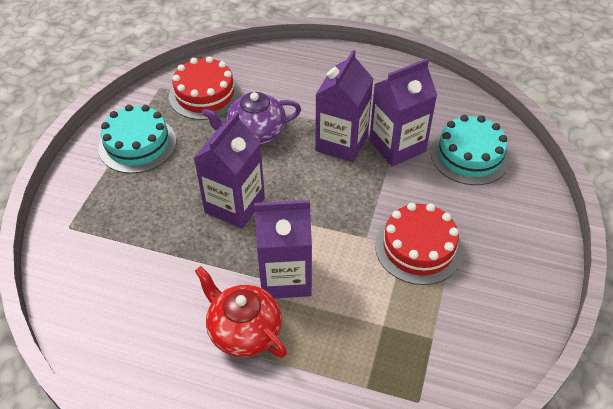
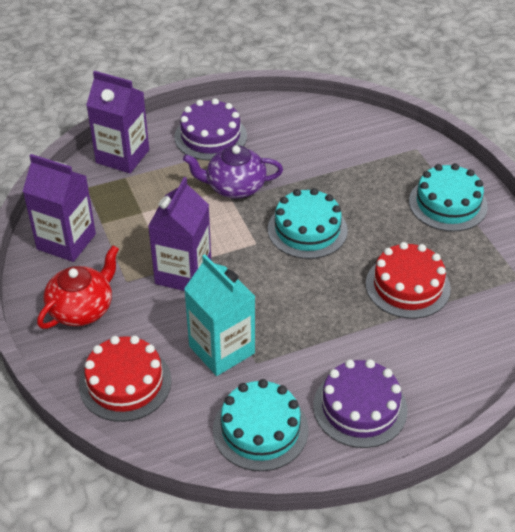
purple cake: 0 -> 2
purple carton: 4 -> 3
turquoise cake: 2 -> 3
turquoise carton: 0 -> 1

